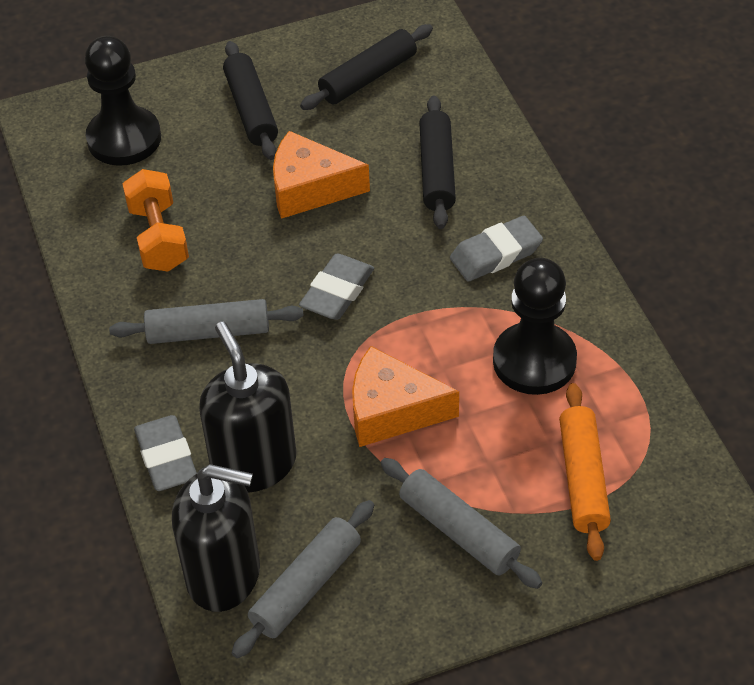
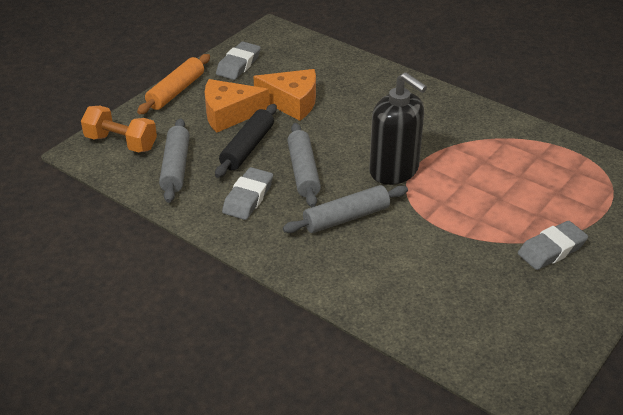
black pawn: 2 -> 0
black rolling pin: 3 -> 1
black soap dispenser: 2 -> 1

